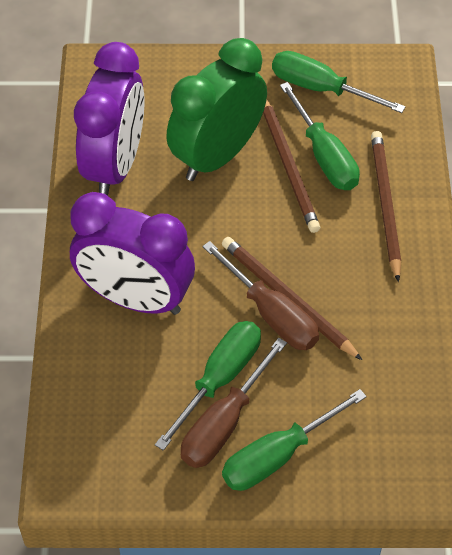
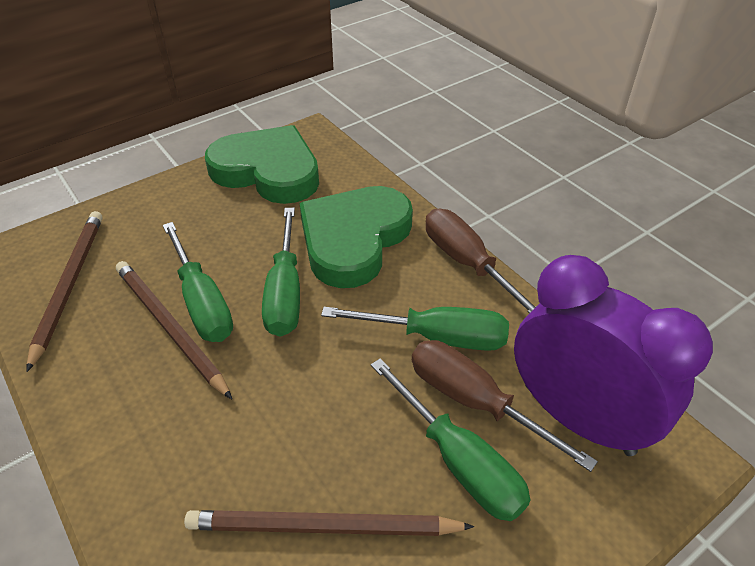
green clock: 1 -> 0
green heart: 0 -> 2
purple clock: 2 -> 1

